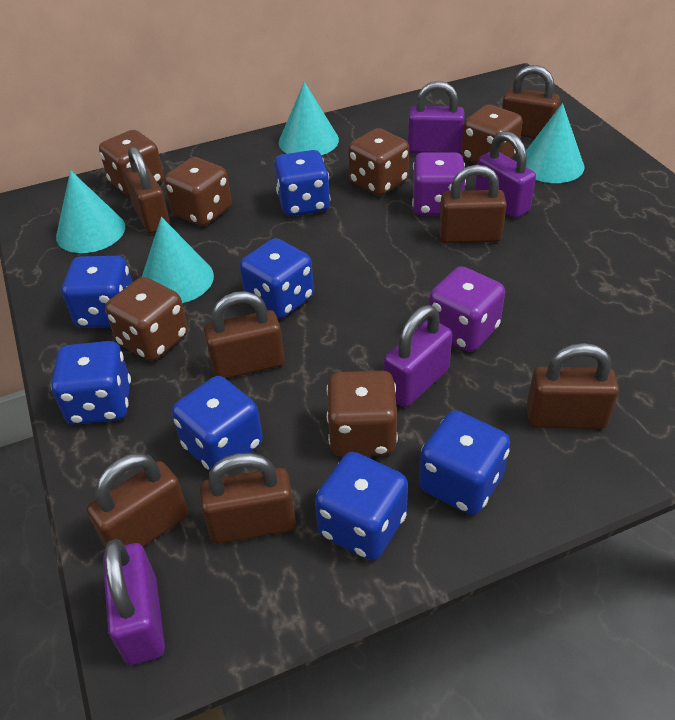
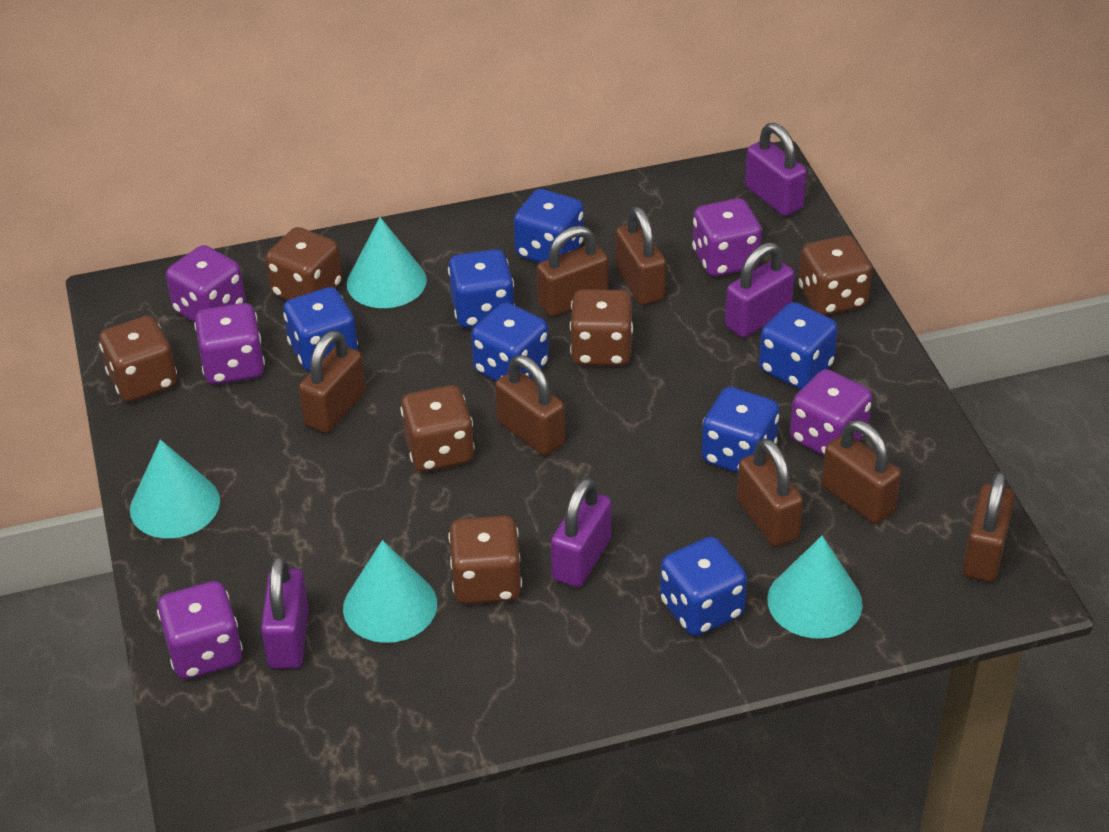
purple dice: 2 -> 5

